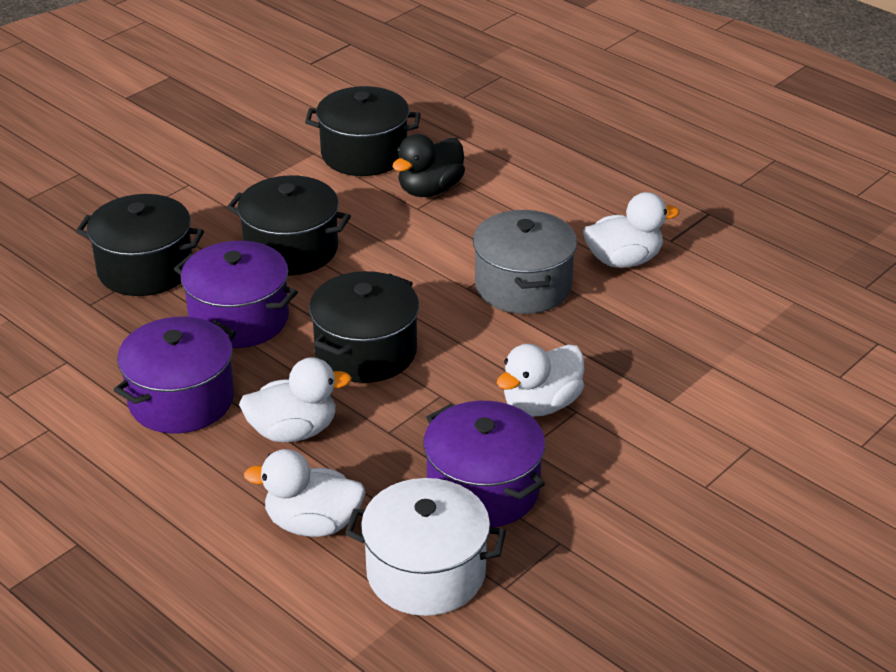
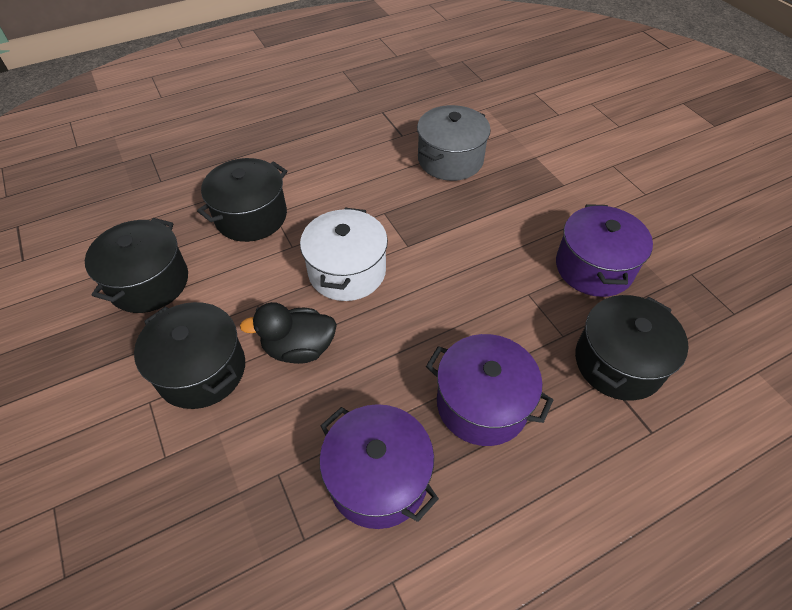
white duck: 4 -> 0

